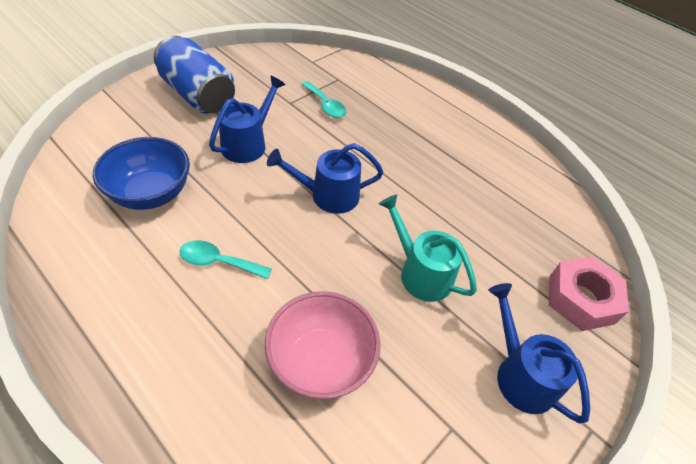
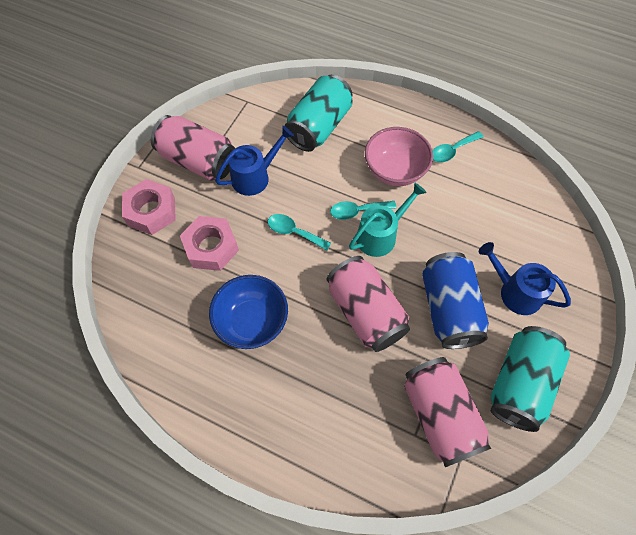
blue watering can: 3 -> 2
pink can: 0 -> 3
pink nut: 1 -> 2
turquoise can: 0 -> 2
turquoise spoon: 2 -> 3

